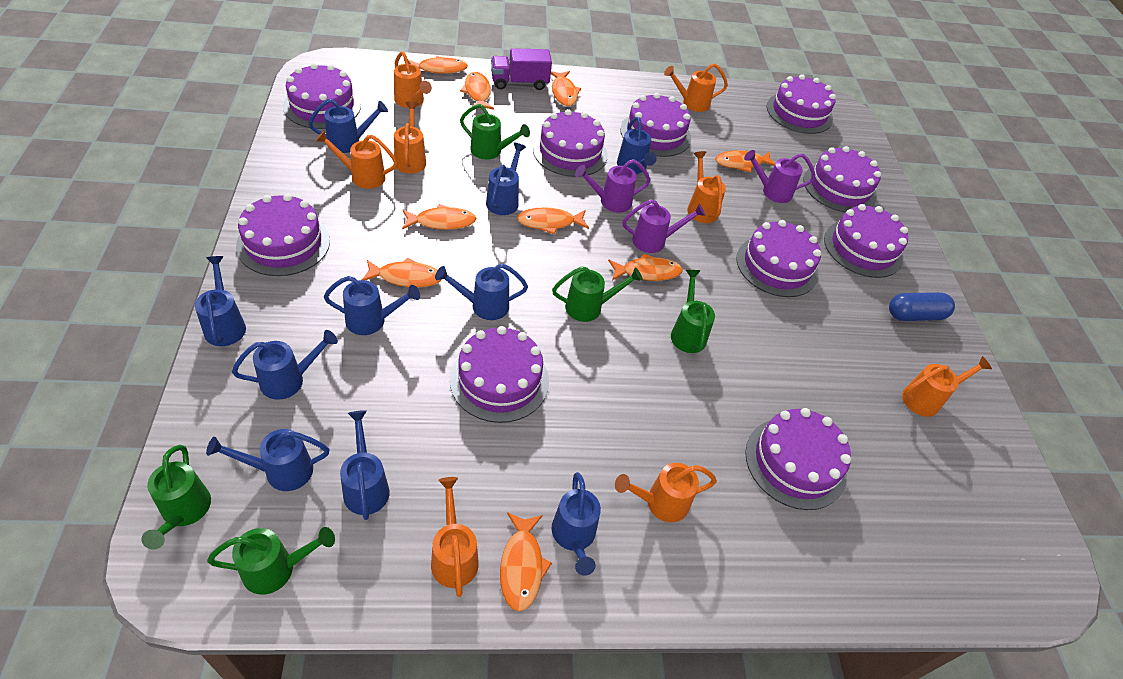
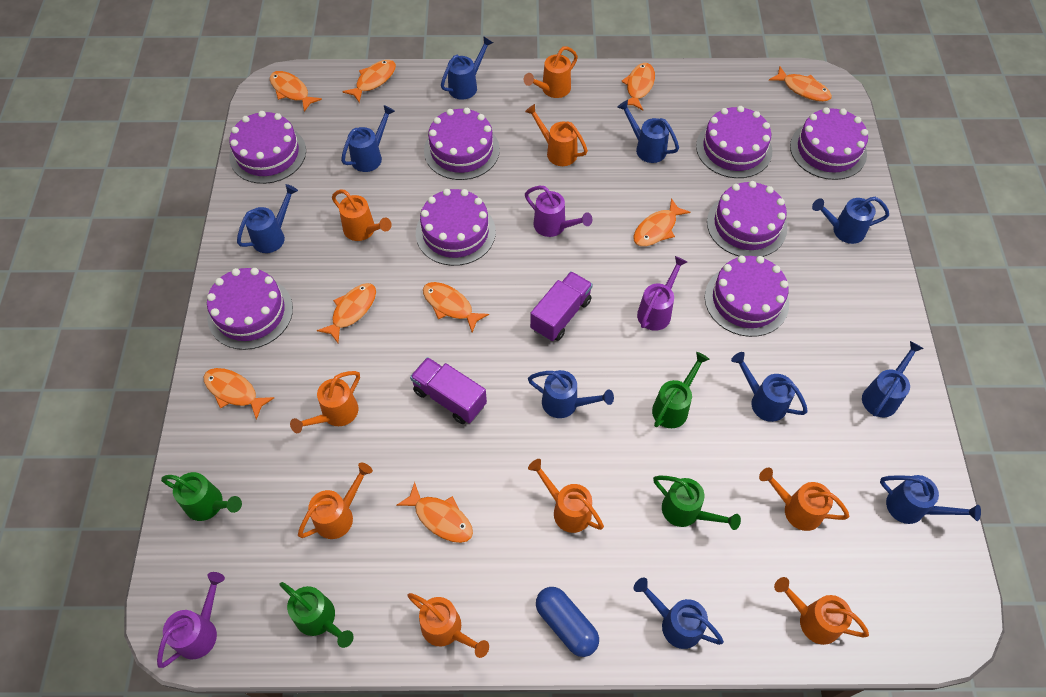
green watering can: 5 -> 4
orange watering can: 8 -> 9
purple cake: 10 -> 8
purple truck: 1 -> 2

